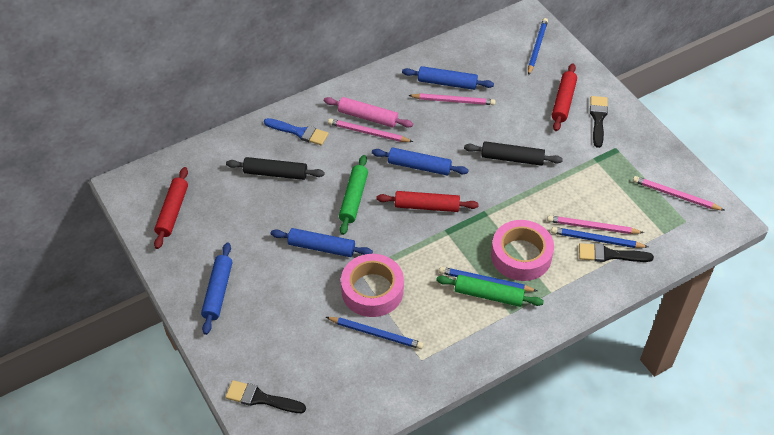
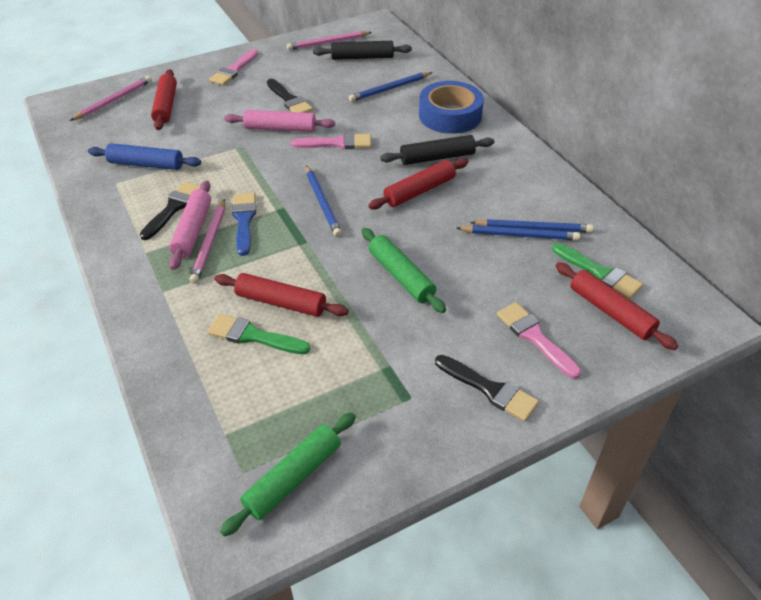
blue rolling pin: 4 -> 1
blue tape: 0 -> 1
green brush: 0 -> 2
pink brush: 0 -> 3
pink pencil: 4 -> 3
pink rolling pin: 1 -> 2
pink tape: 2 -> 0
red rolling pin: 3 -> 4

